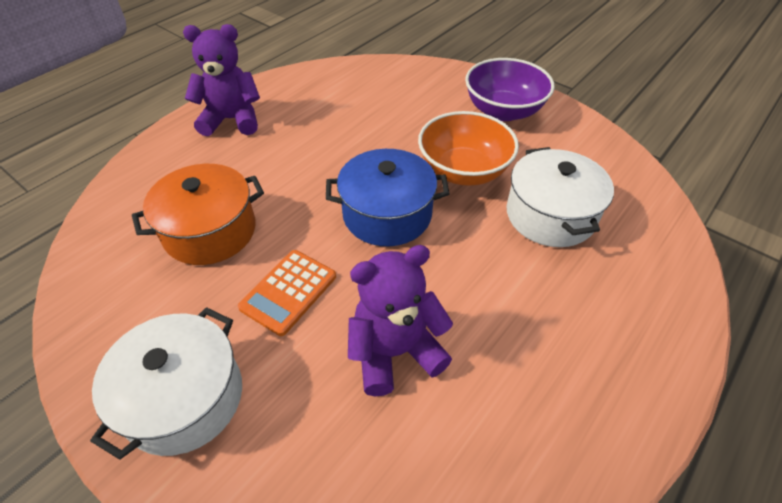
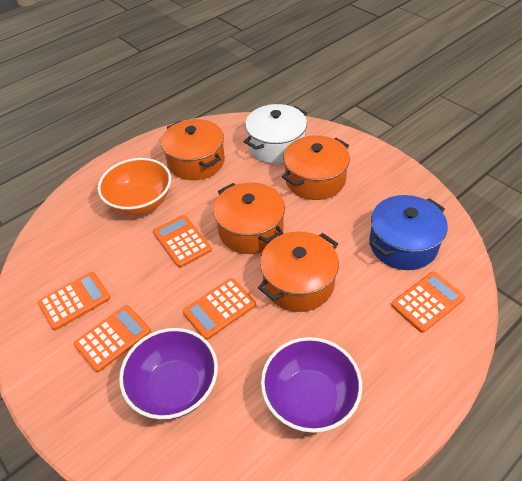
orange calculator: 1 -> 5
orange pot: 1 -> 4
purple bowl: 1 -> 2
purple teddy bear: 2 -> 0
white pot: 2 -> 1

